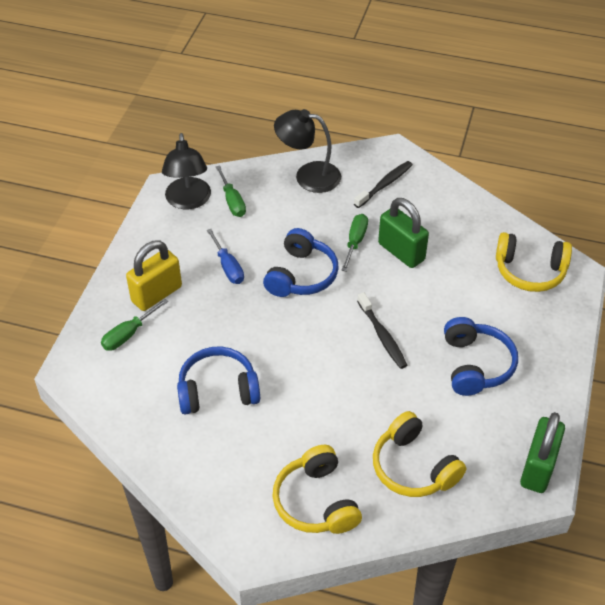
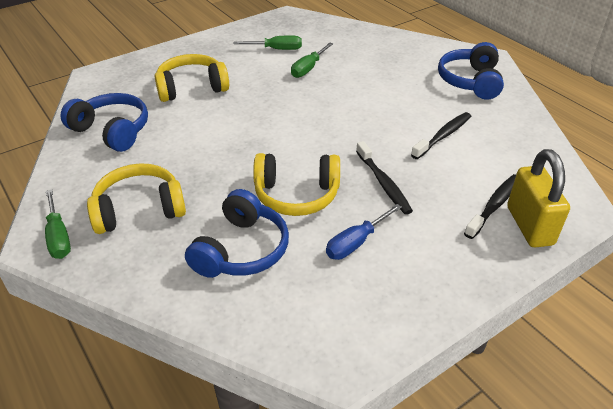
black lamp: 2 -> 0
black toothbrush: 2 -> 3
green padlock: 2 -> 0

